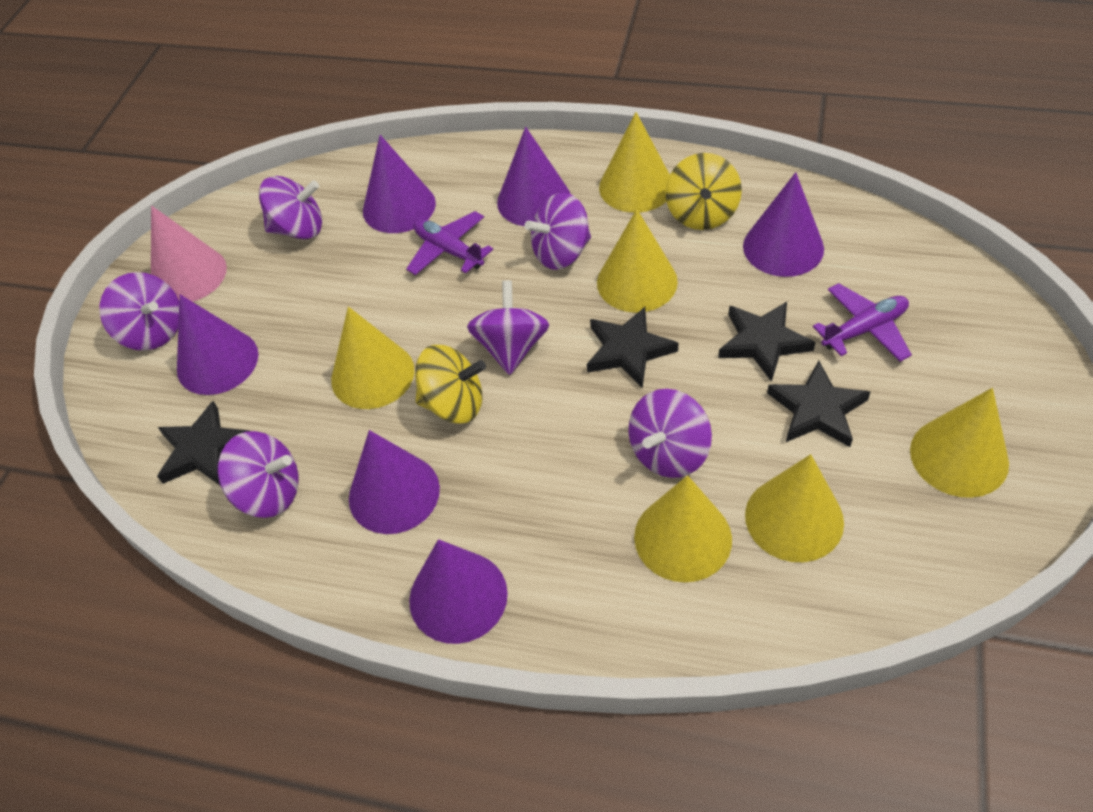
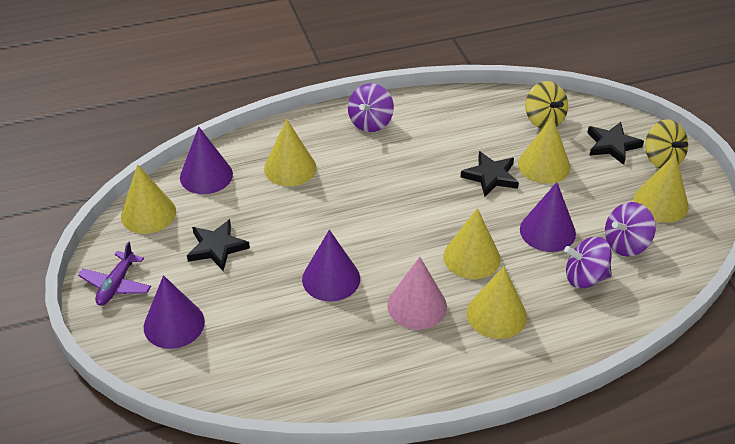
black star: 4 -> 3
purple cone: 6 -> 4
purple plane: 2 -> 1
purple spinning top: 6 -> 3

